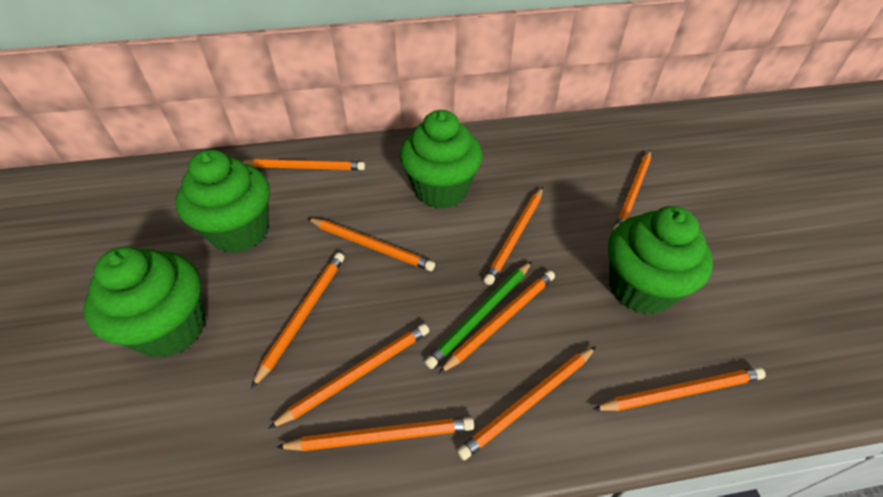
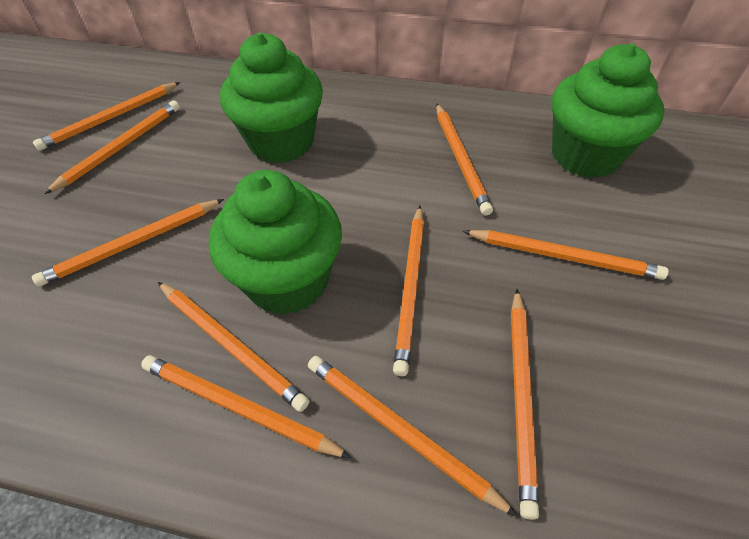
green cupcake: 4 -> 3
green pencil: 1 -> 0

